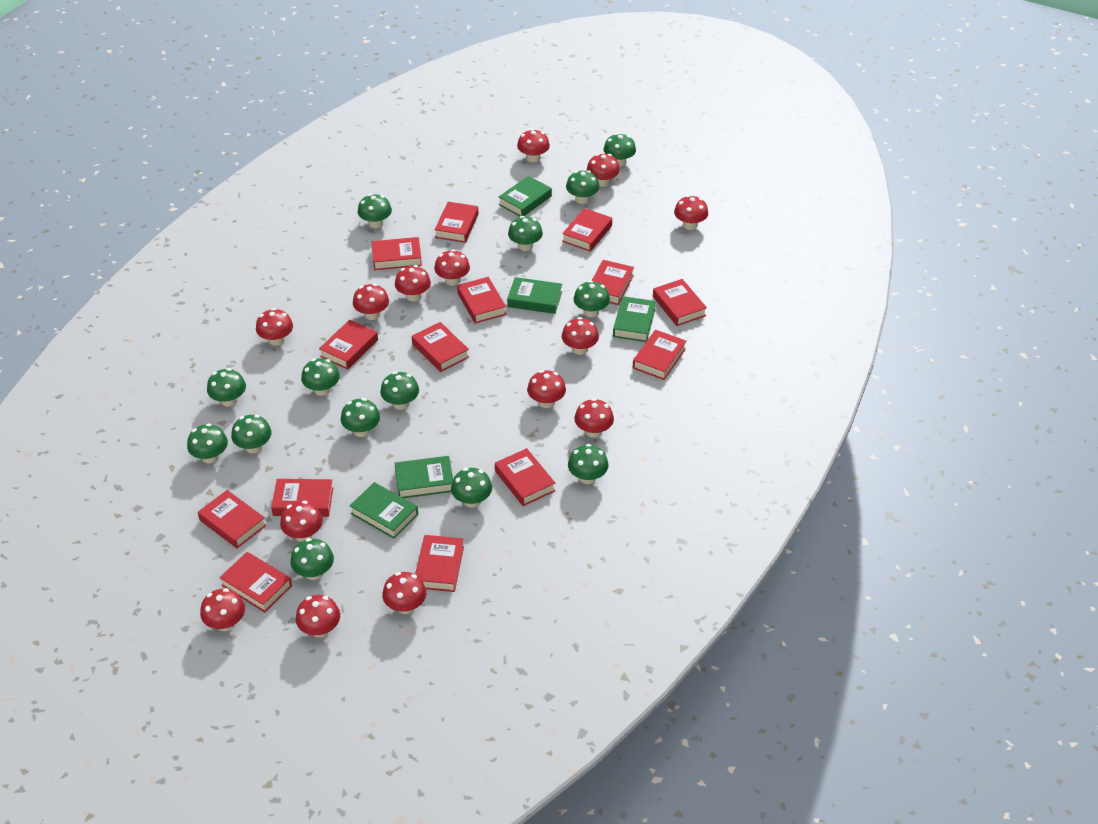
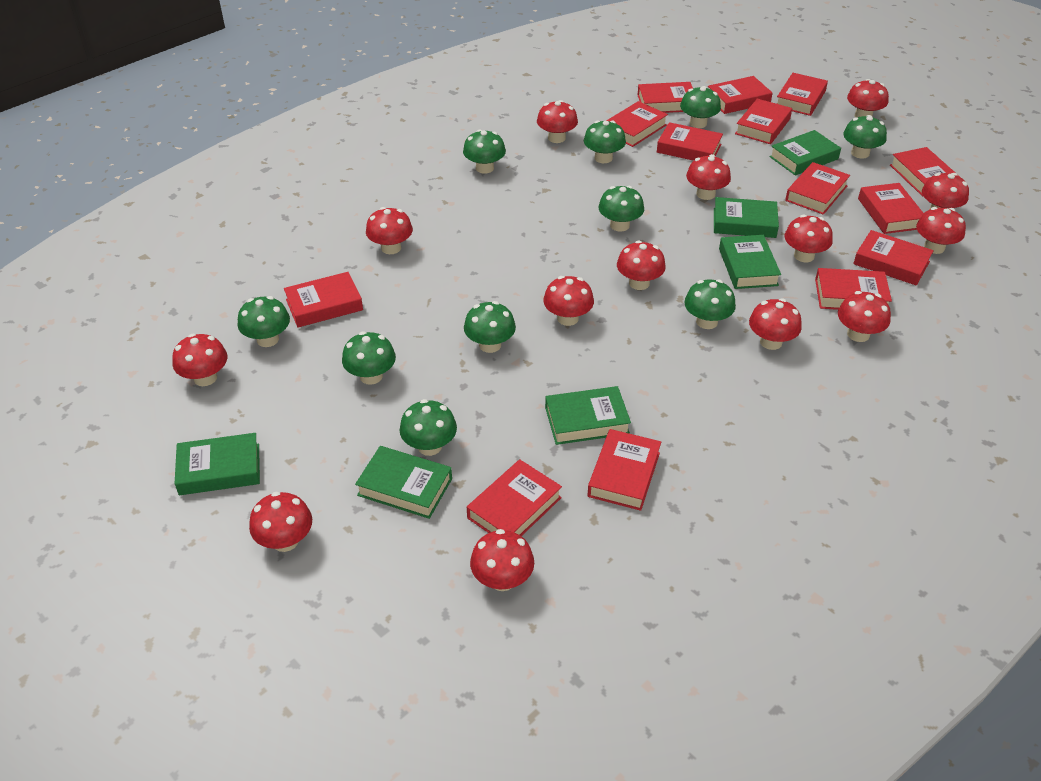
green book: 5 -> 6
green mushroom: 14 -> 10

